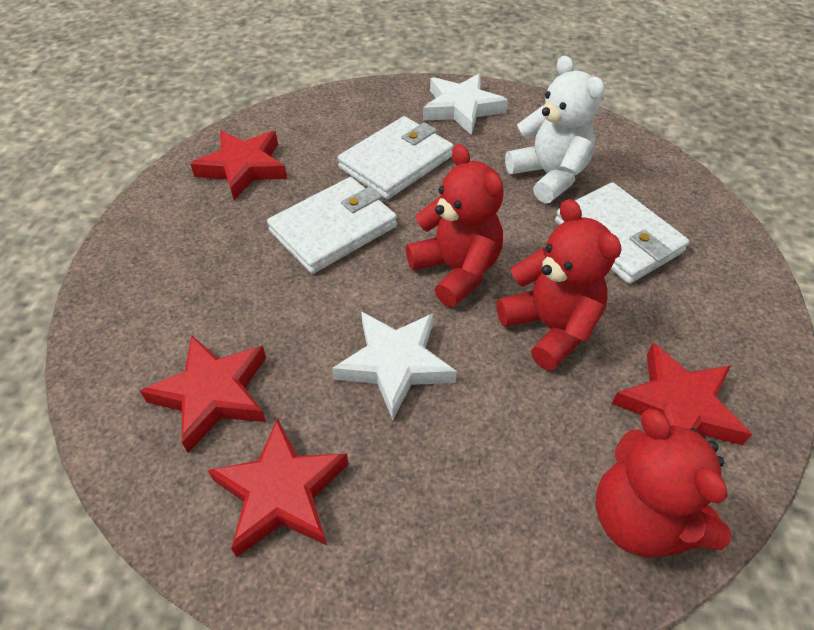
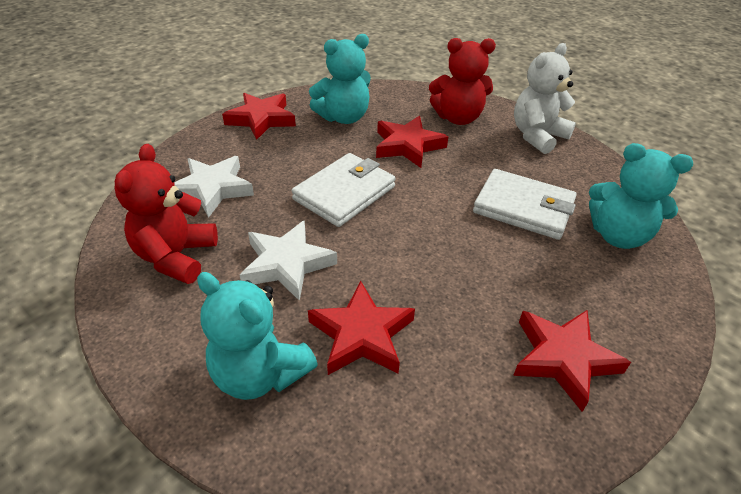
red teddy bear: 3 -> 2
turquoise teddy bear: 0 -> 3
white wallet: 3 -> 2

